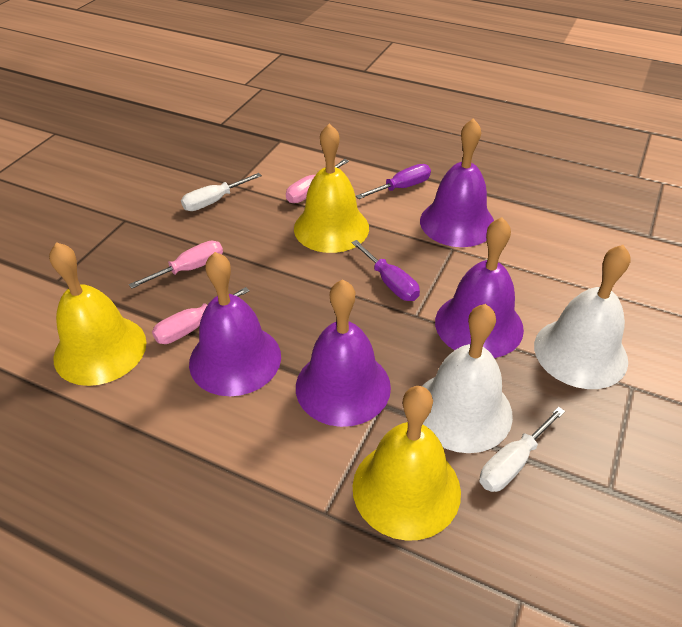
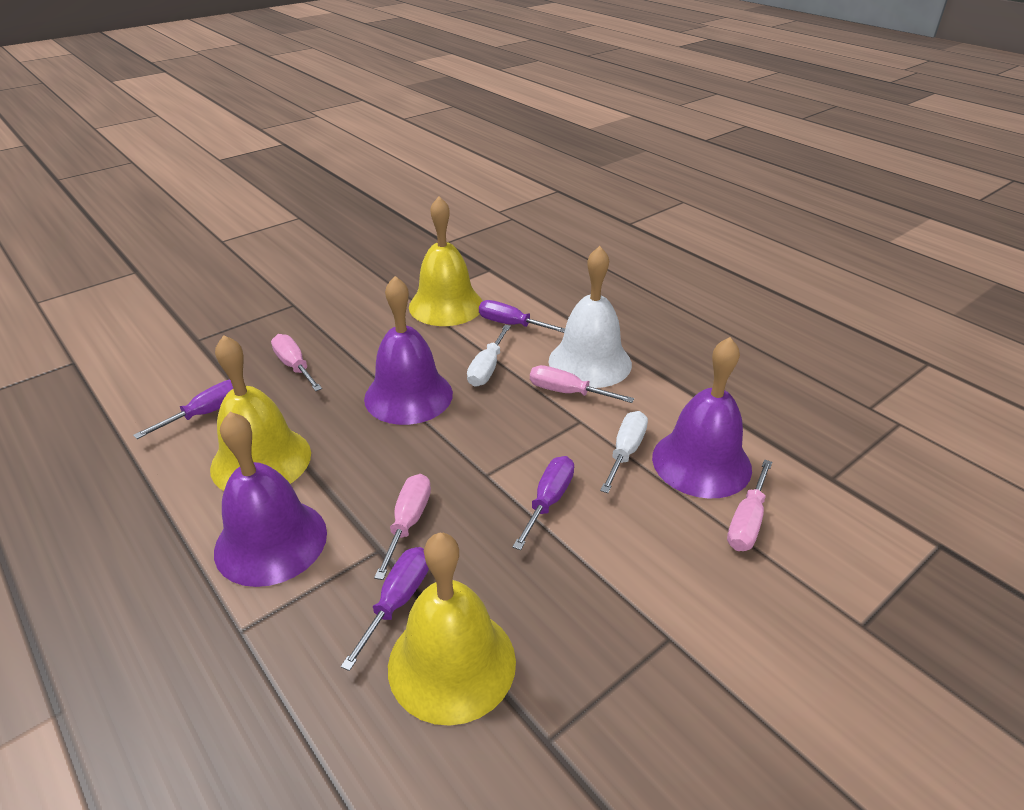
pink screwdriver: 3 -> 4
purple bell: 4 -> 3
purple screwdriver: 2 -> 4
white bell: 2 -> 1

